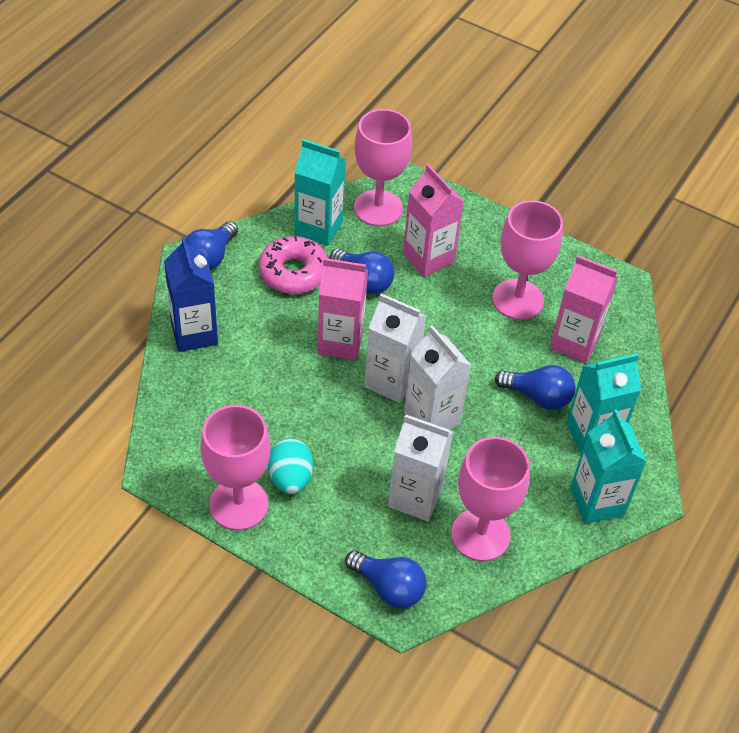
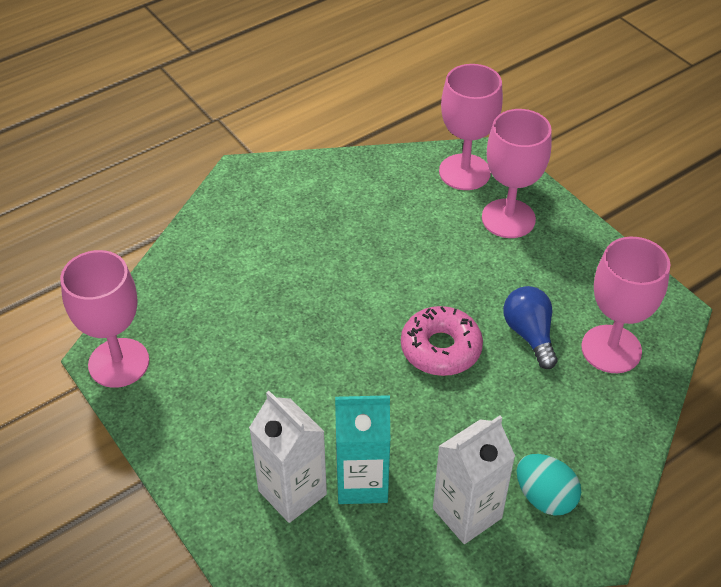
blue carton: 1 -> 0
blue light bulb: 4 -> 1
pink carton: 3 -> 0
turquoise carton: 3 -> 1
white carton: 3 -> 2

